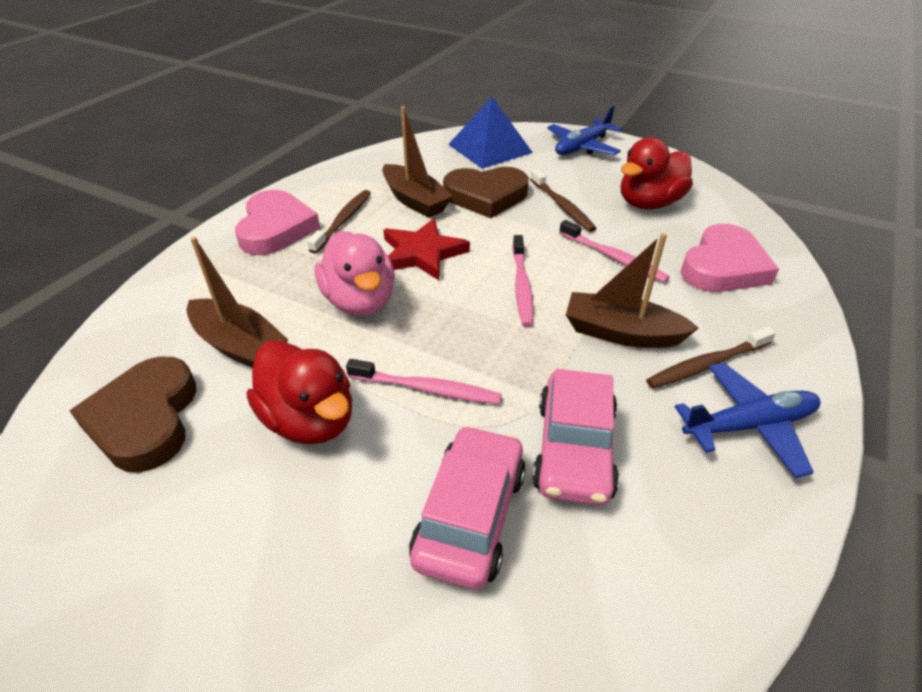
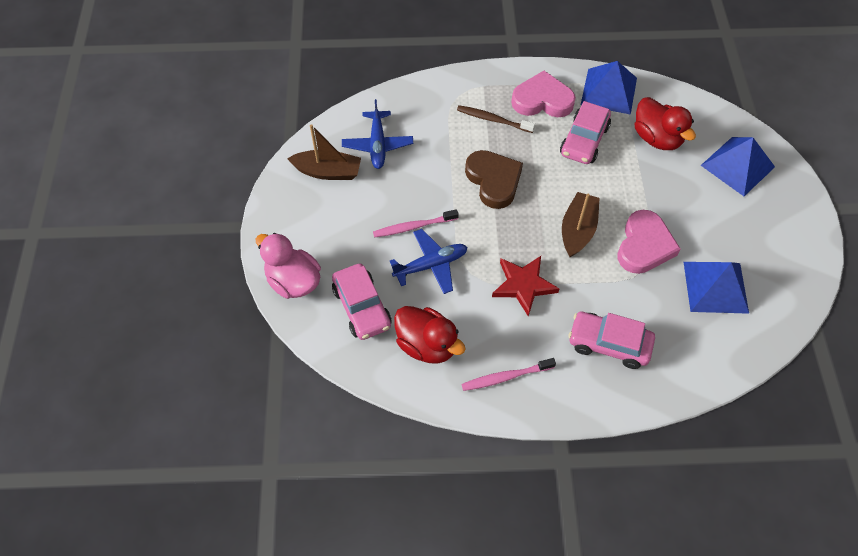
blue pyramid: 1 -> 3
brown boat: 3 -> 2
brown heart: 2 -> 1
brown toothbrush: 3 -> 1
pink car: 2 -> 3
pink toothbrush: 3 -> 2

